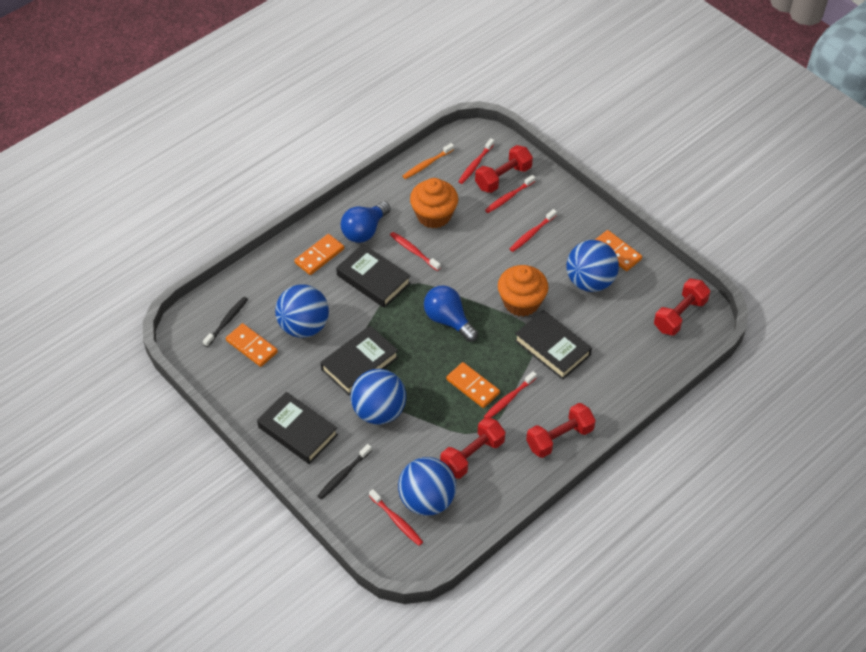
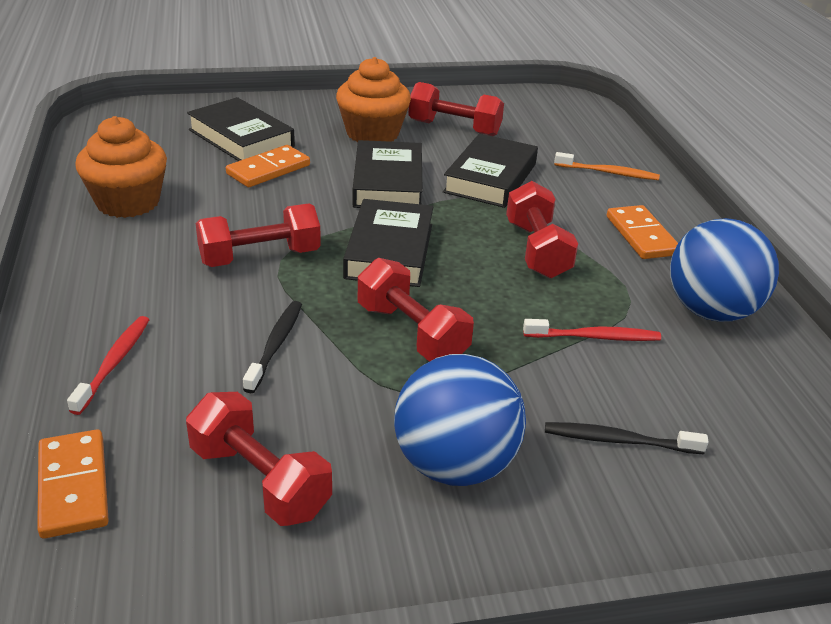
blue ball: 4 -> 2
blue light bulb: 2 -> 0
orange domino: 4 -> 3
red dumbbell: 4 -> 5
red toothbrush: 6 -> 2

